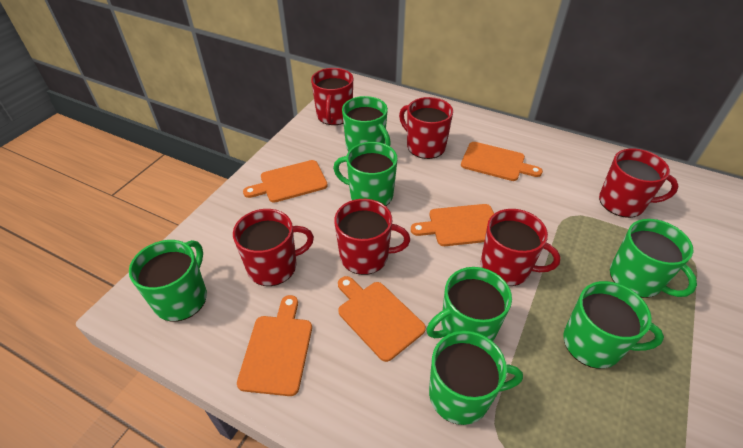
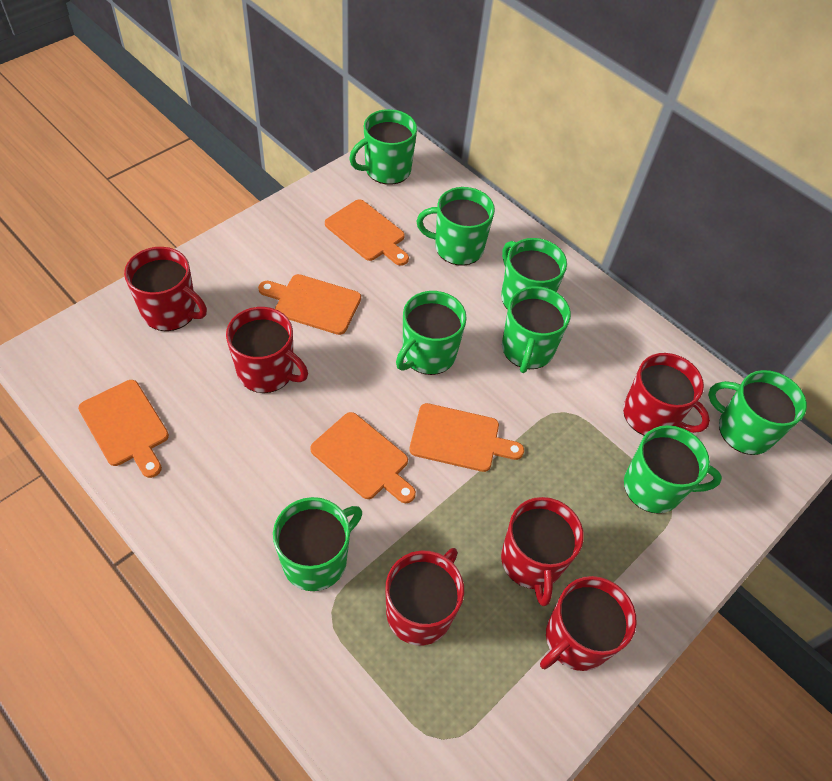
green mug: 7 -> 8

